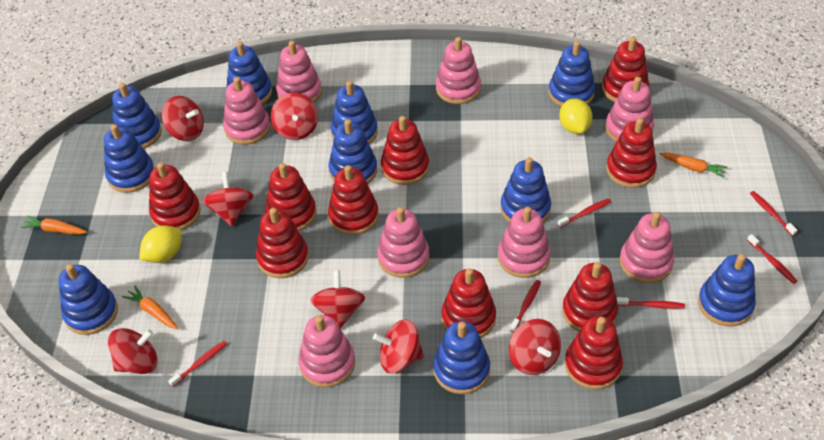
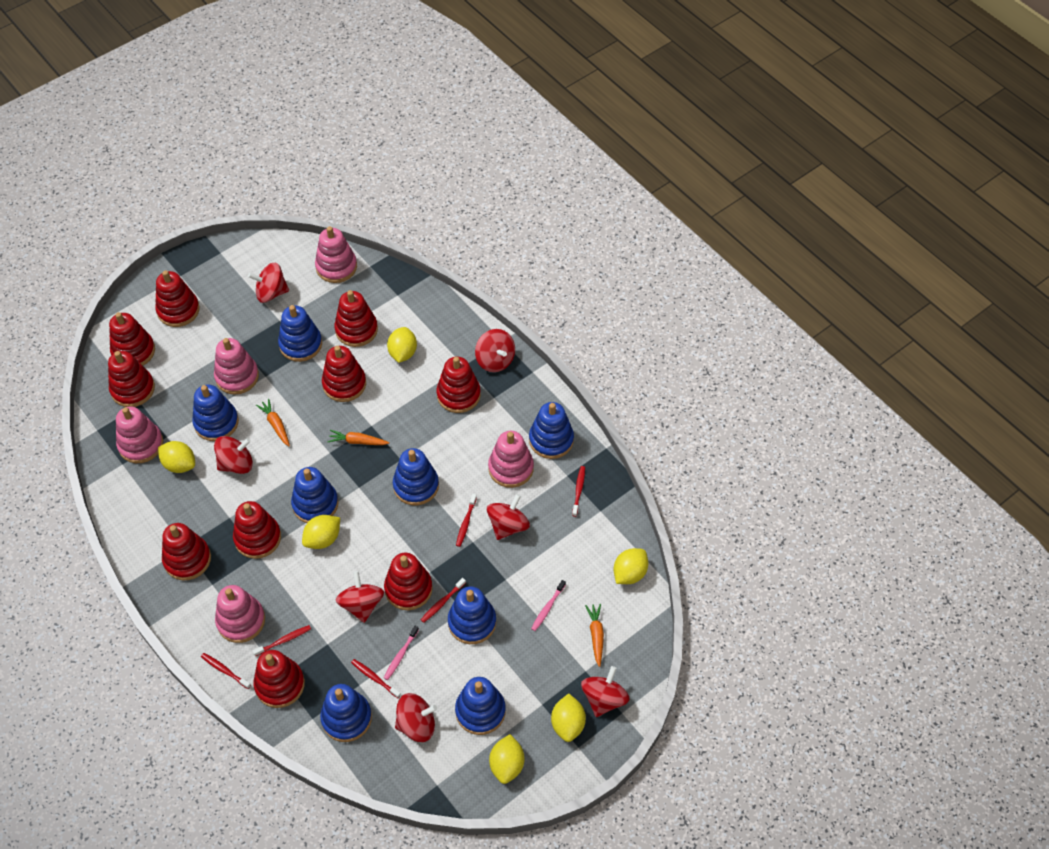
blue stacking toy: 10 -> 8
pink stacking toy: 8 -> 5
pink toothbrush: 0 -> 2
yellow lemon: 2 -> 6

